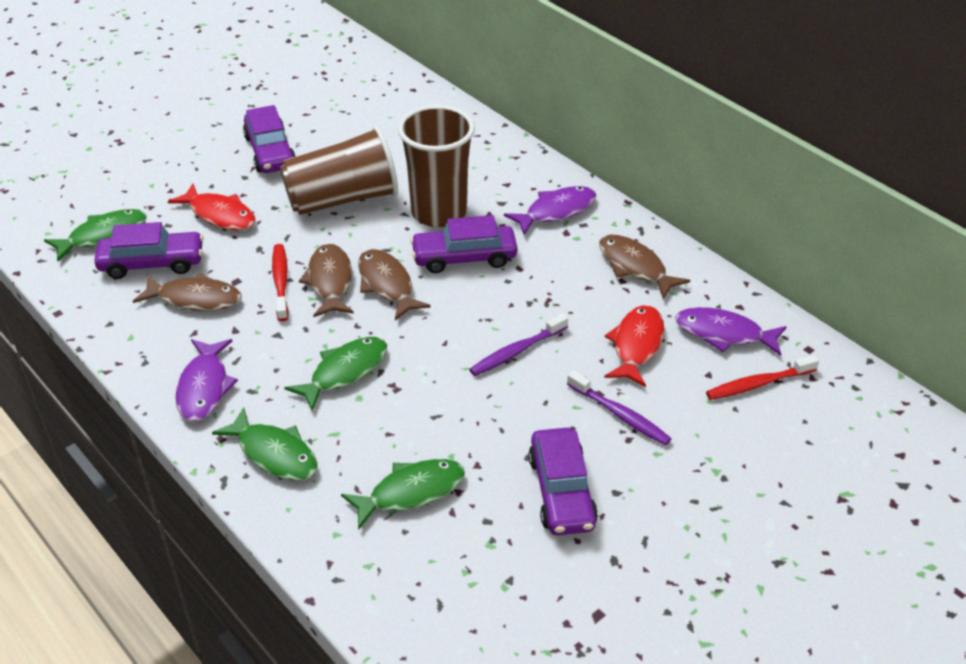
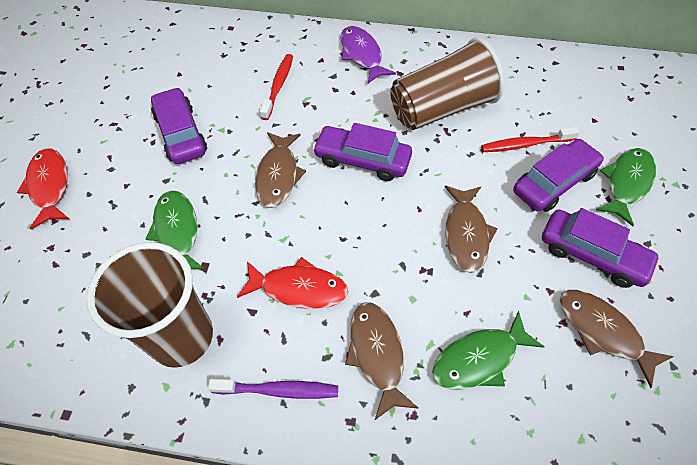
green fish: 4 -> 3
purple fish: 3 -> 1
purple toothbrush: 2 -> 1

